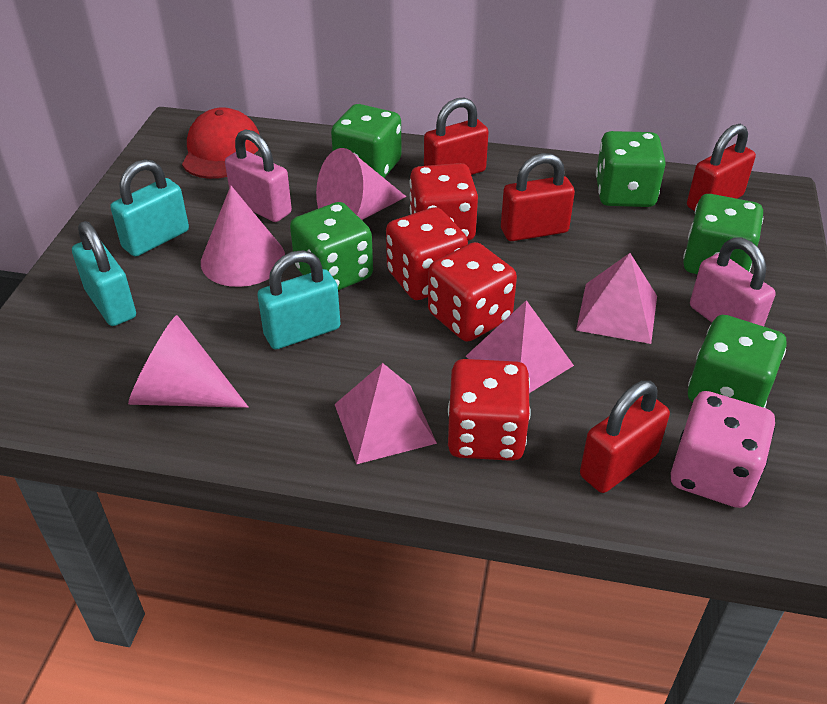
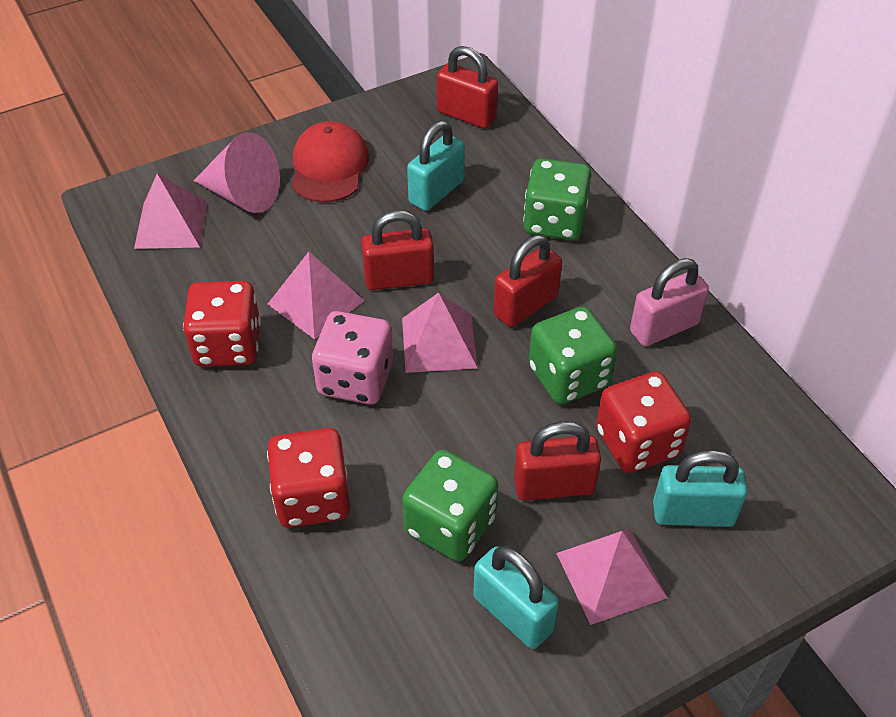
green dice: 5 -> 3
pink cone: 3 -> 1
pink padlock: 2 -> 1
pink pyramid: 3 -> 4
red dice: 4 -> 3

